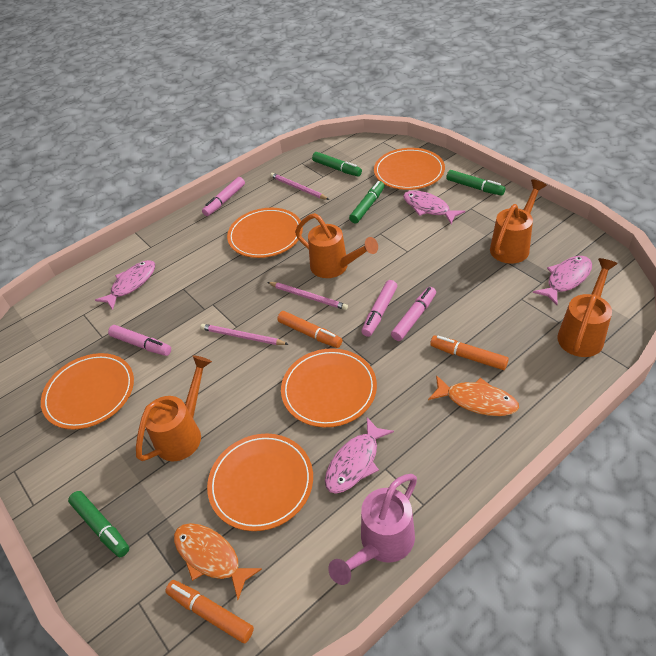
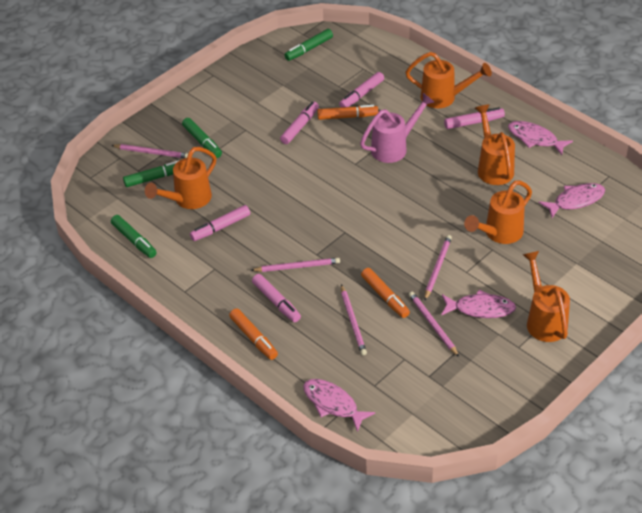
orange fish: 2 -> 0
orange plate: 5 -> 0
orange watering can: 4 -> 5
pink marker: 4 -> 5
pink pencil: 3 -> 5

